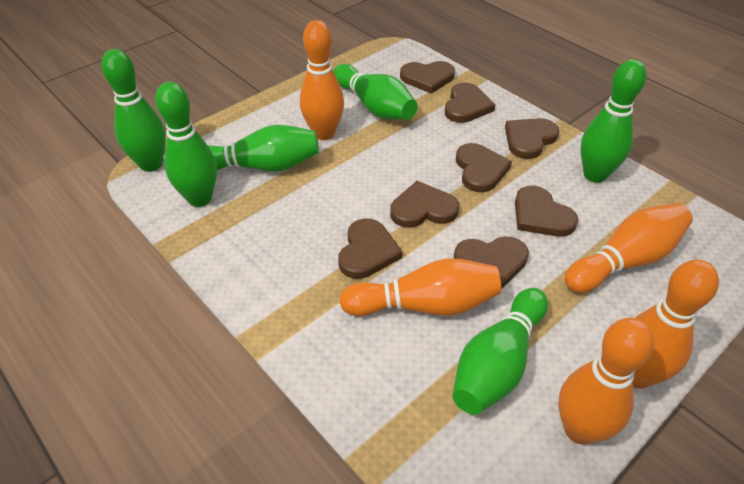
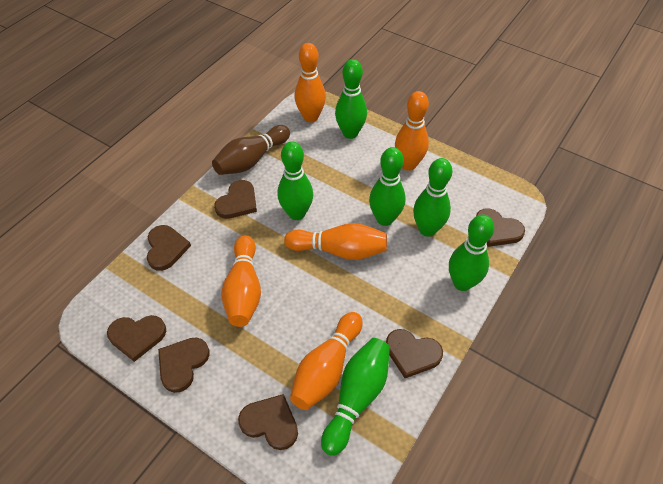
brown bowling pin: 0 -> 1
brown heart: 8 -> 7

